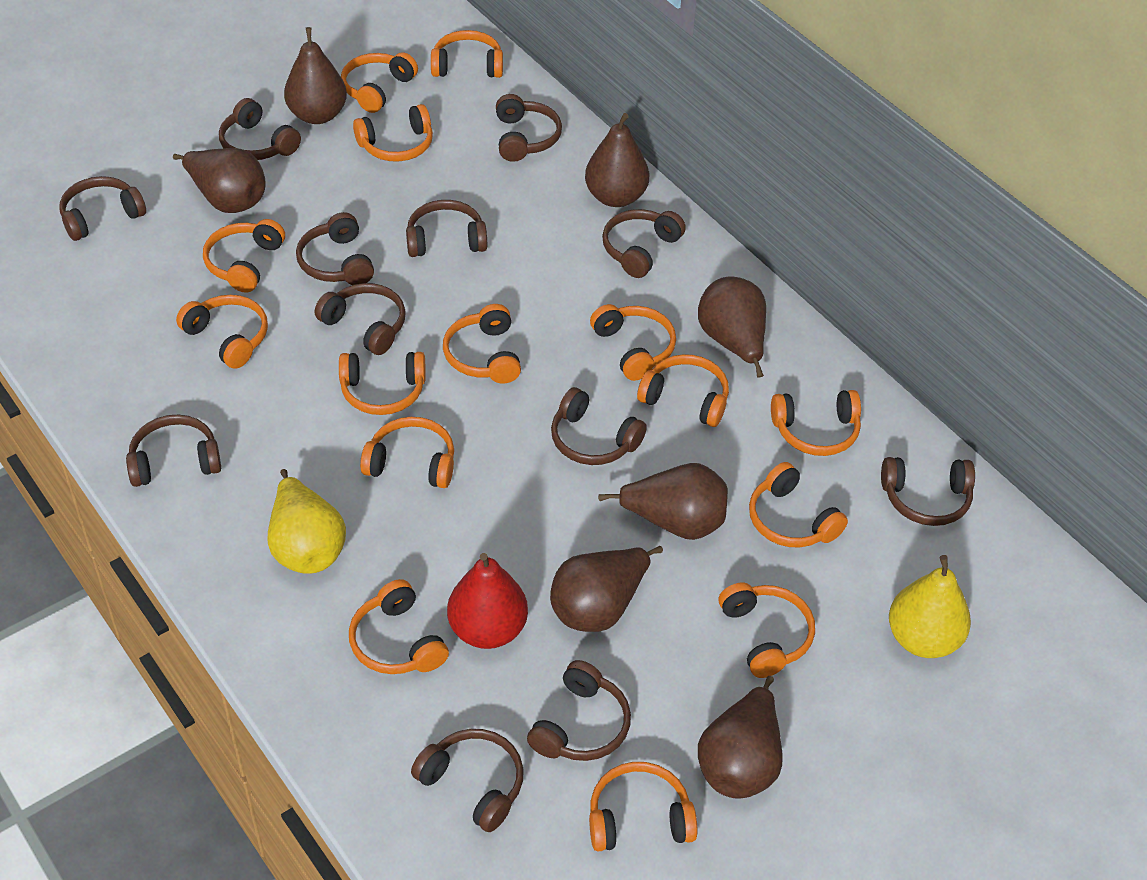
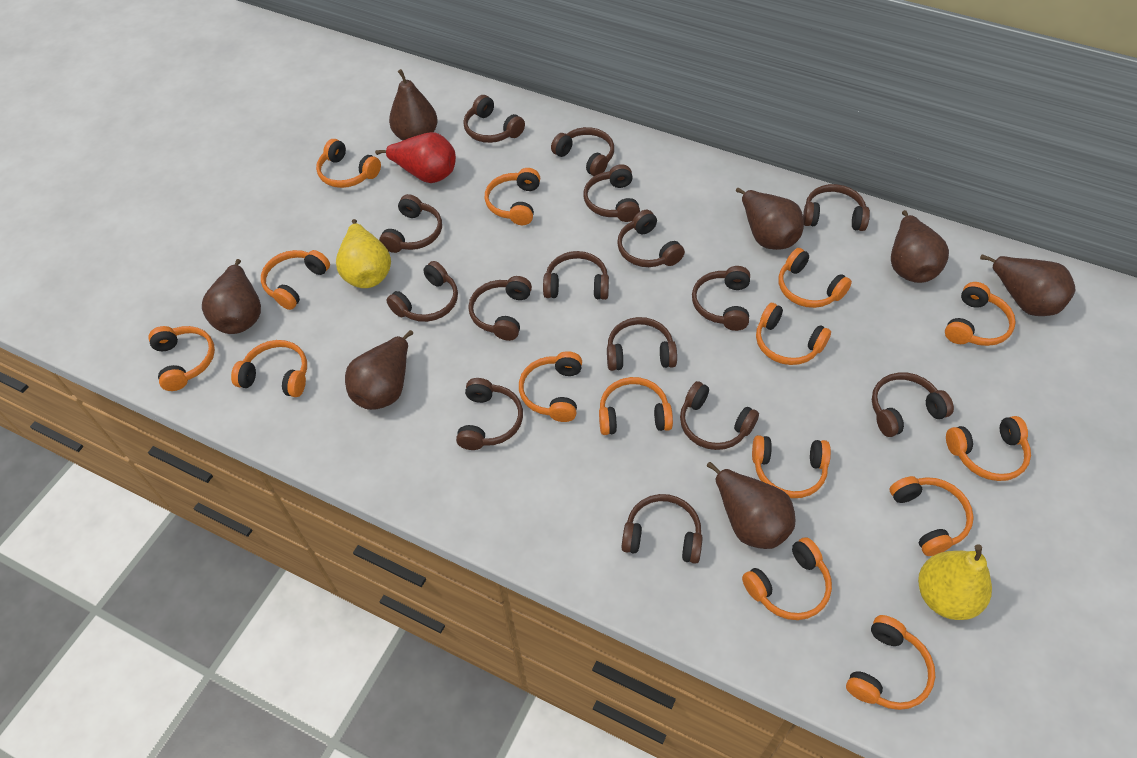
brown headphones: 12 -> 15

